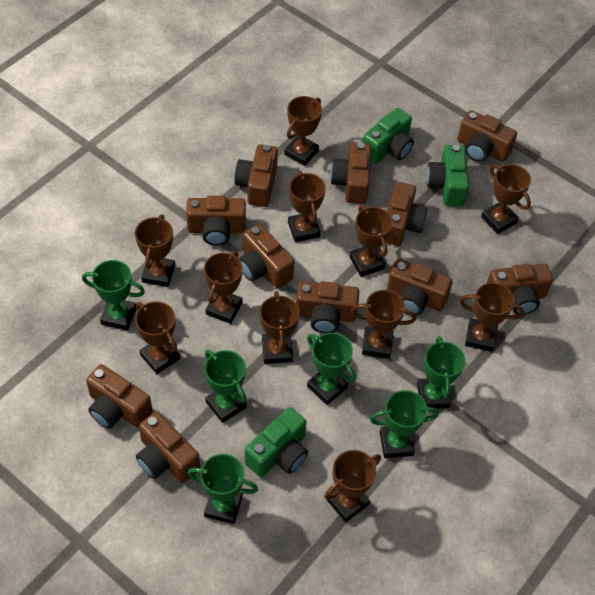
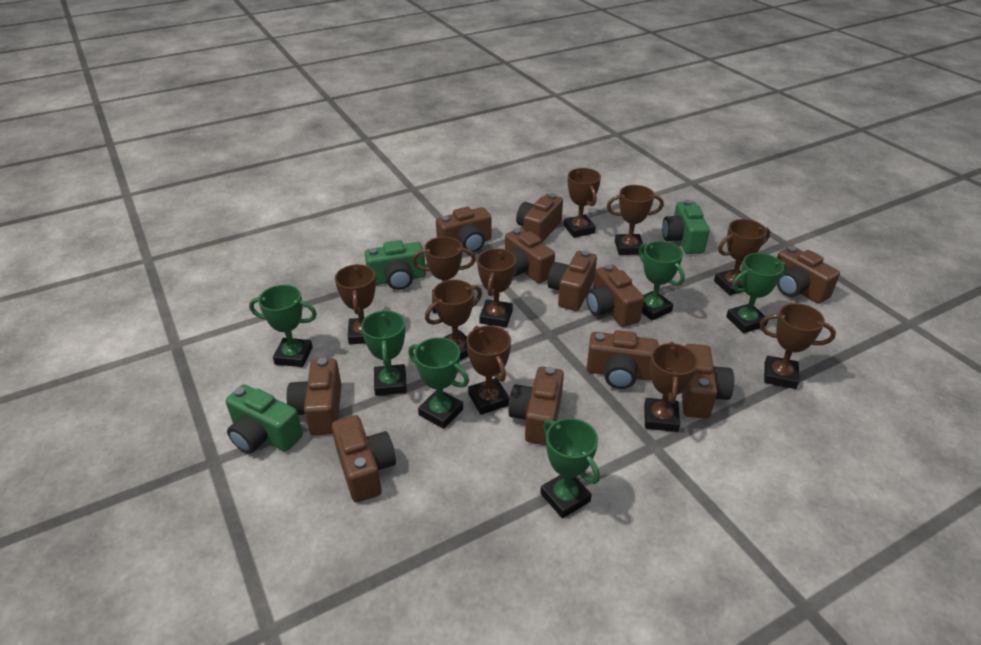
brown trophy: 11 -> 10

